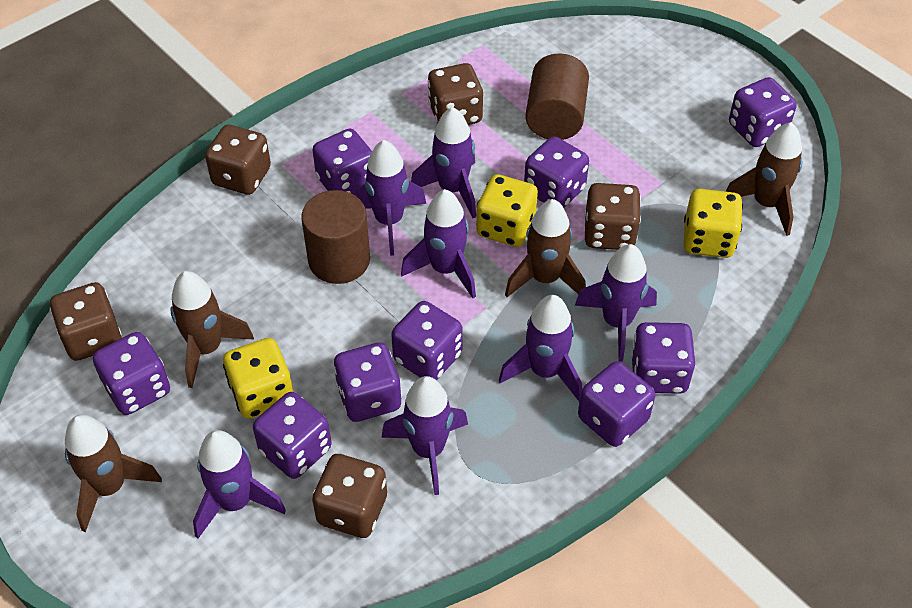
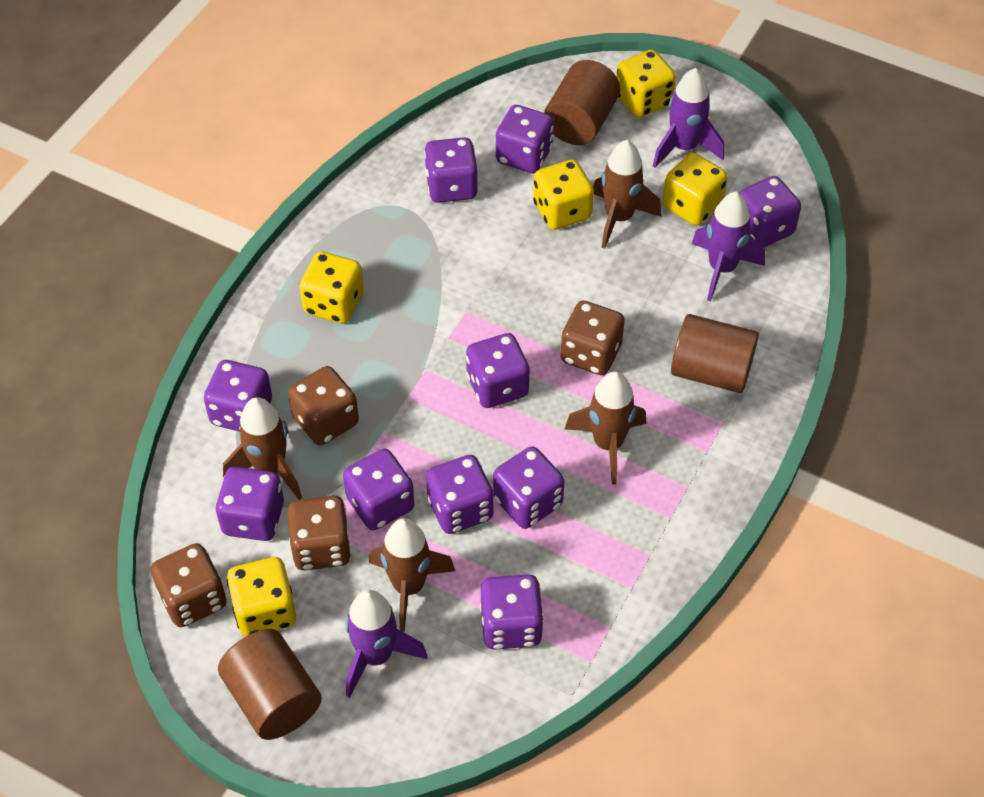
brown cylinder: 2 -> 3
brown dice: 5 -> 4
purple dice: 9 -> 10
purple rocket: 7 -> 3
yellow dice: 3 -> 5

